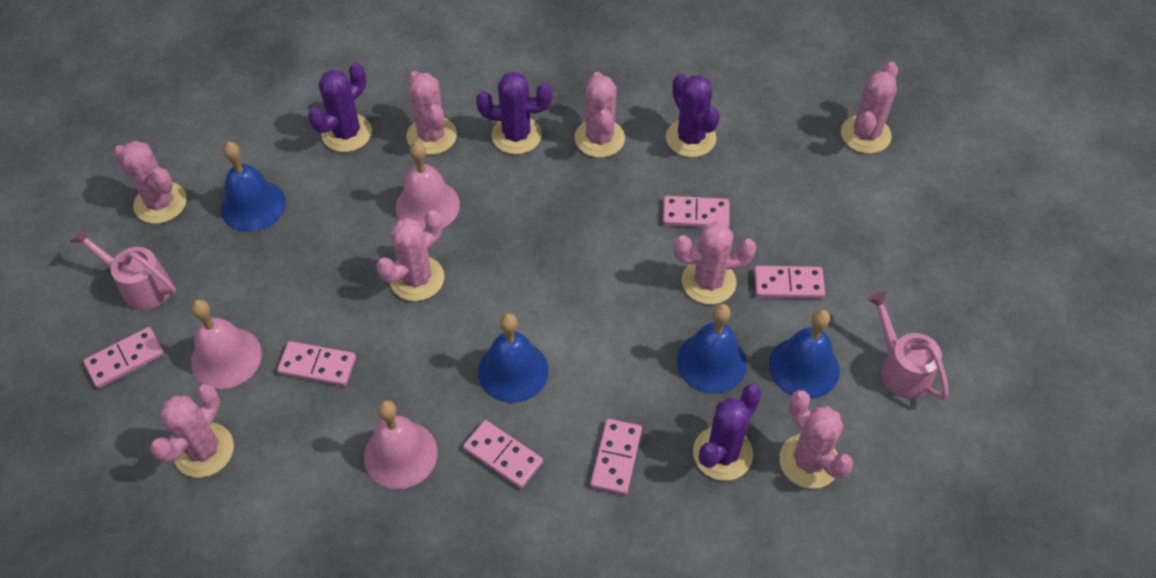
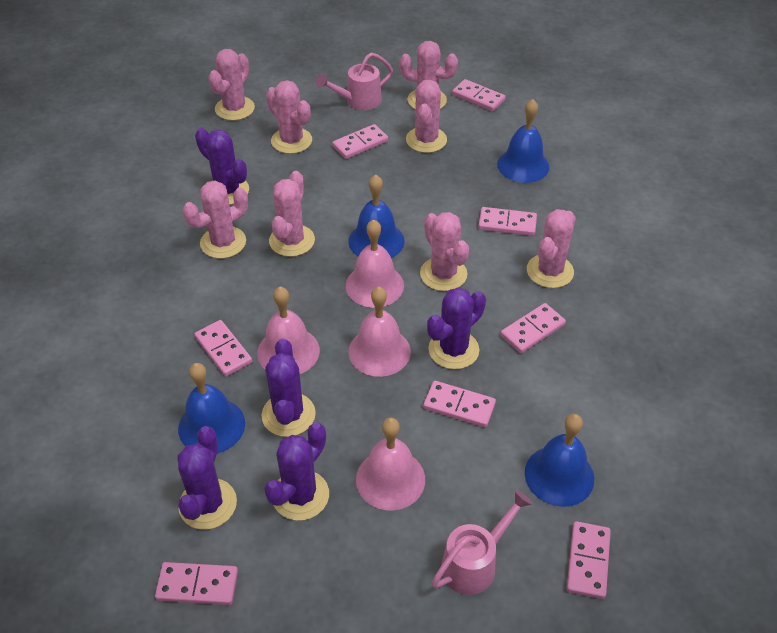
pink bell: 3 -> 4
pink domino: 6 -> 8
purple cactus: 4 -> 5

